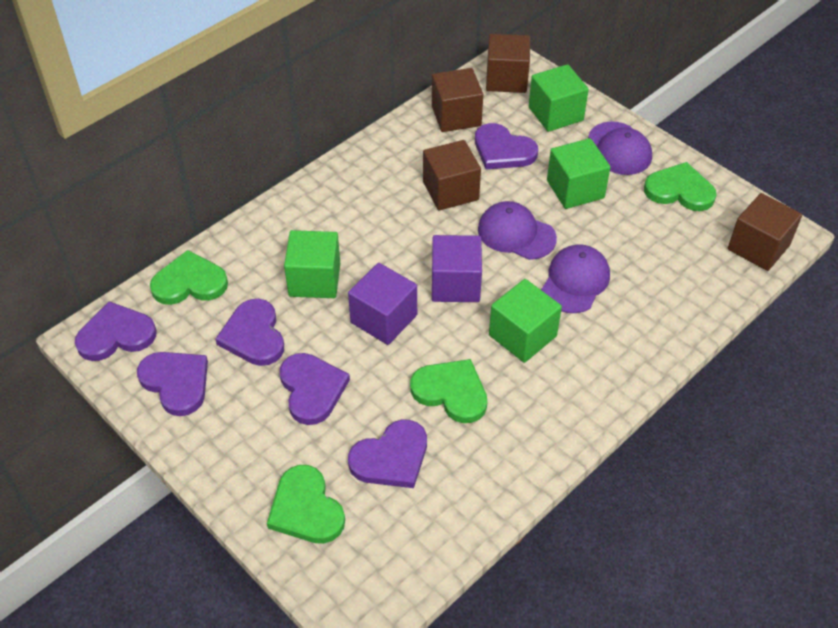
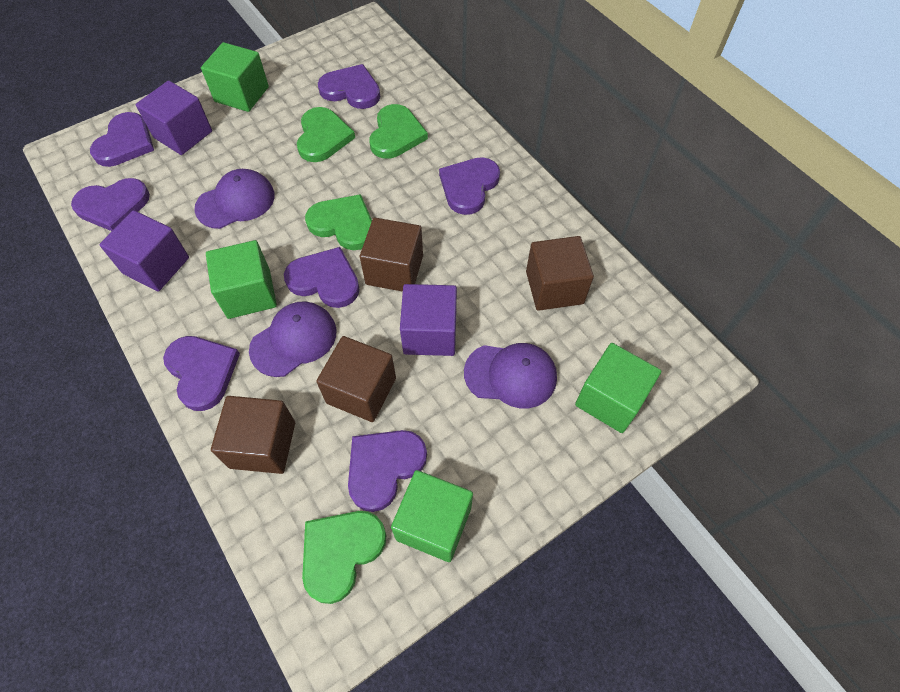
purple cube: 2 -> 3
purple heart: 6 -> 7

